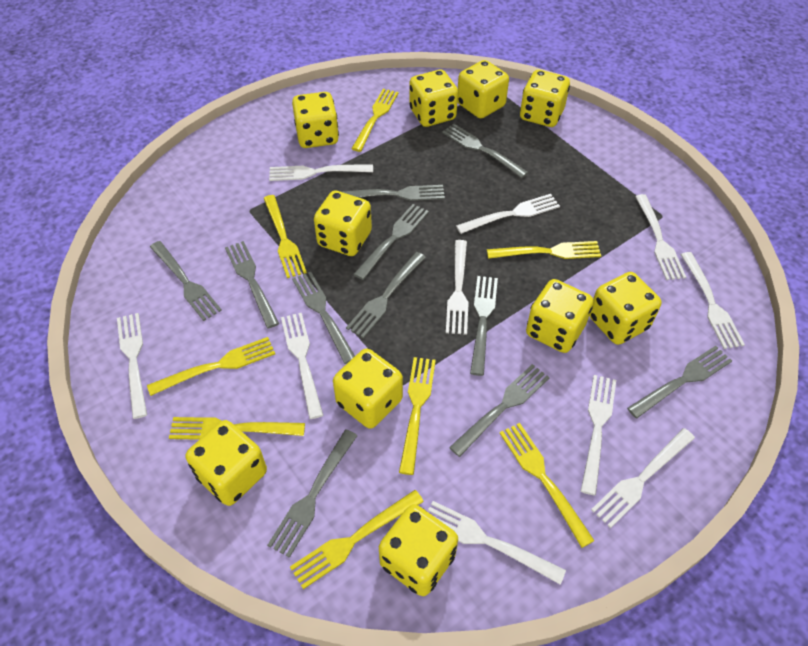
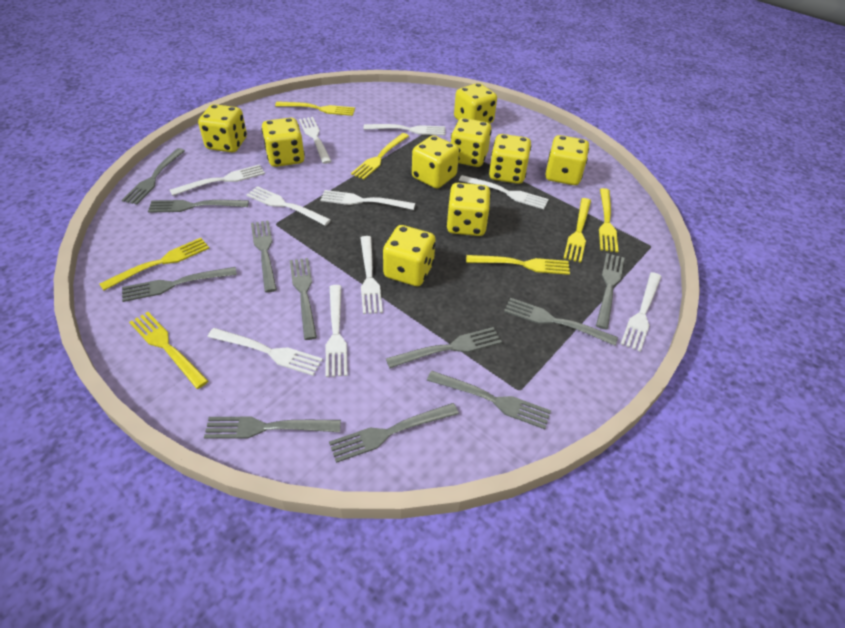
yellow dice: 10 -> 9
yellow fork: 8 -> 7

